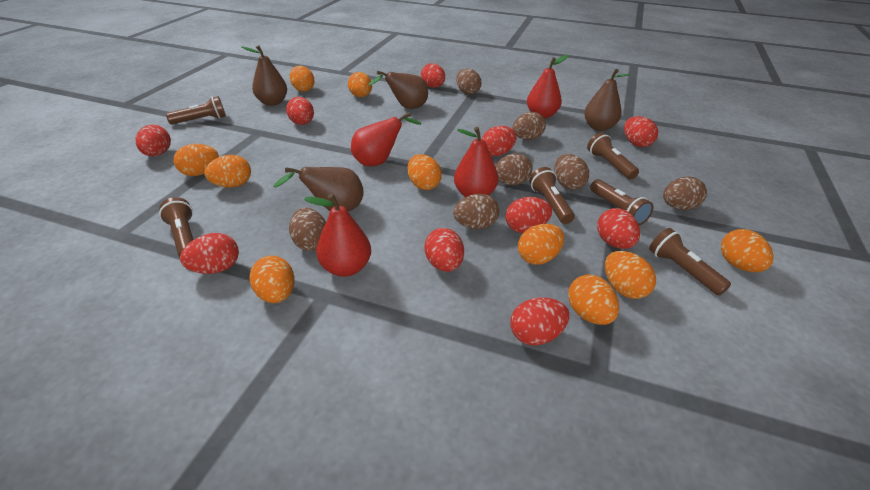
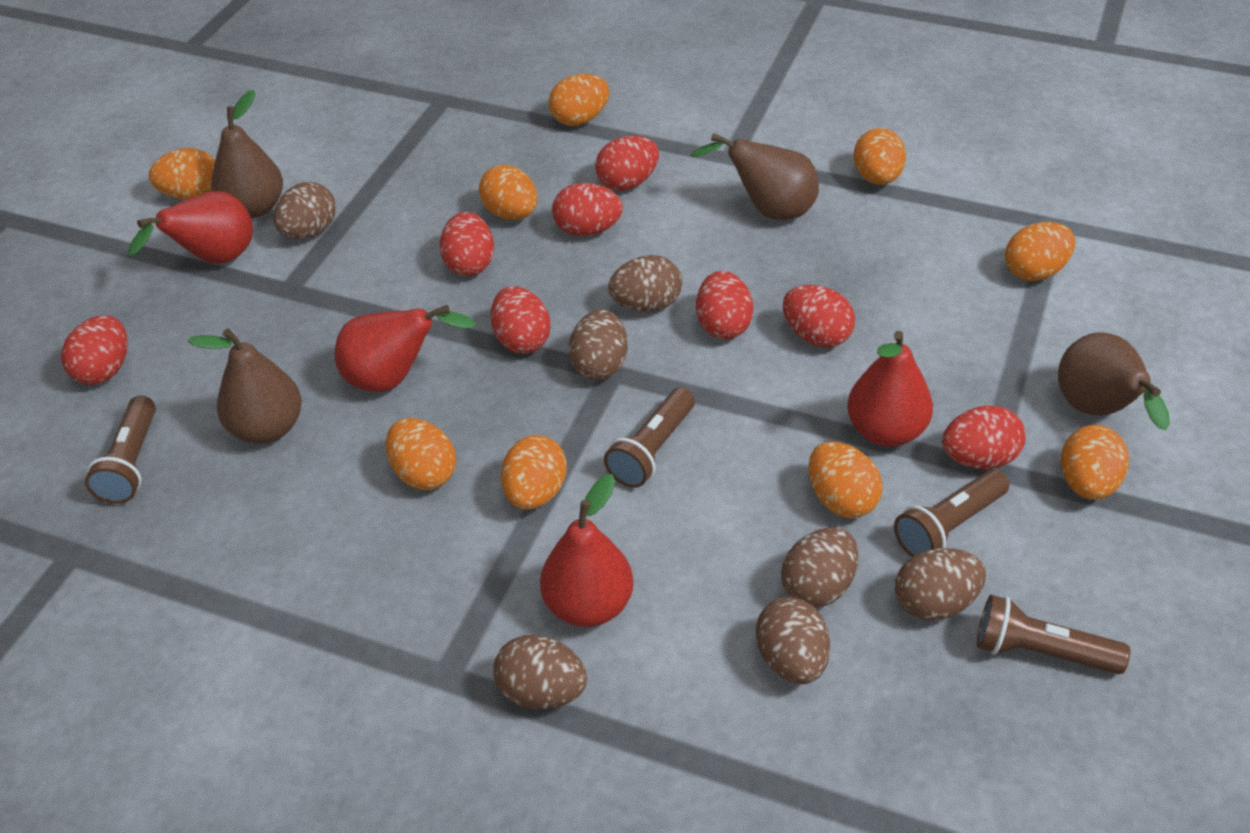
brown flashlight: 6 -> 4
orange egg: 10 -> 9
red egg: 10 -> 8

